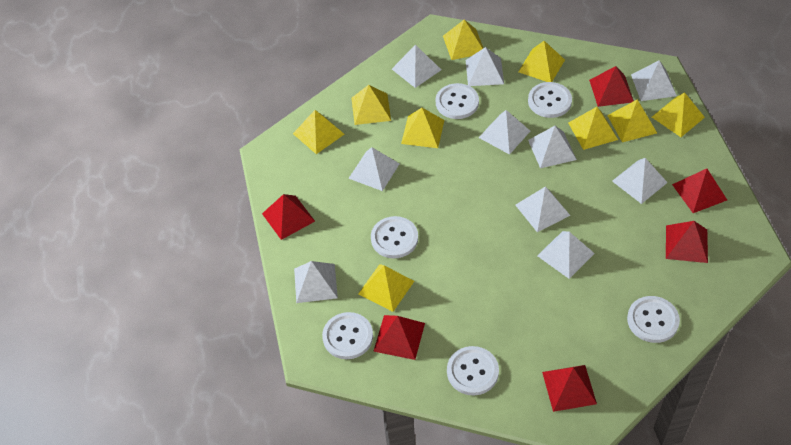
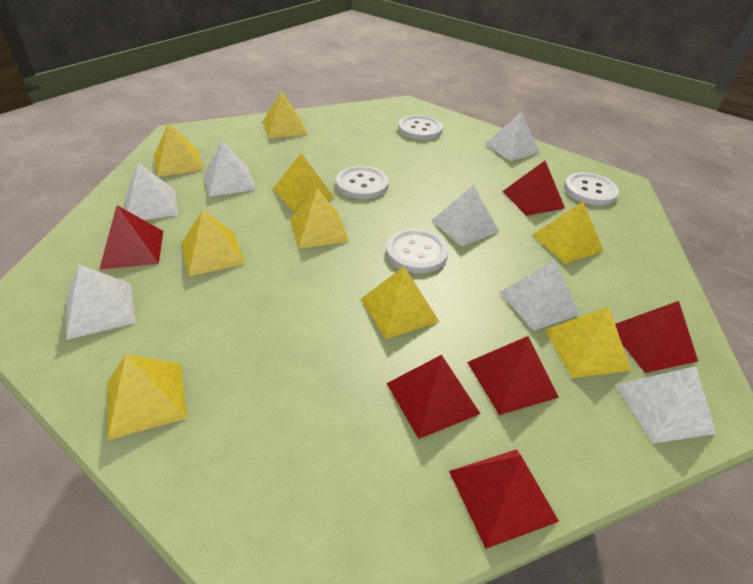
white button: 6 -> 4
white pyramid: 10 -> 7

